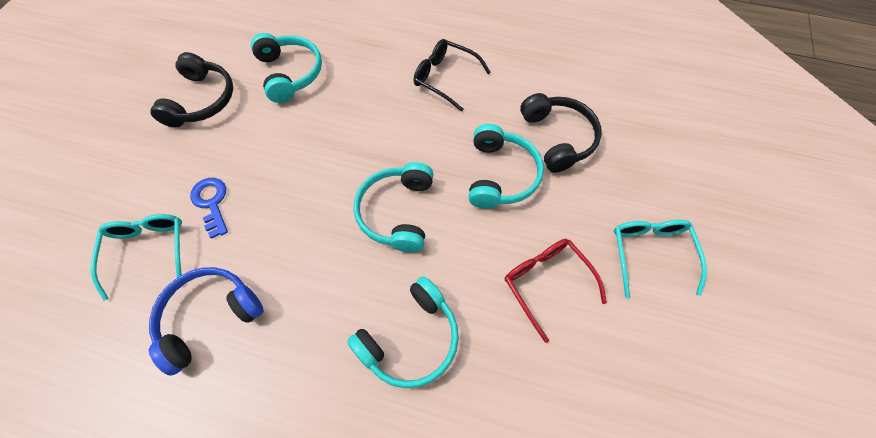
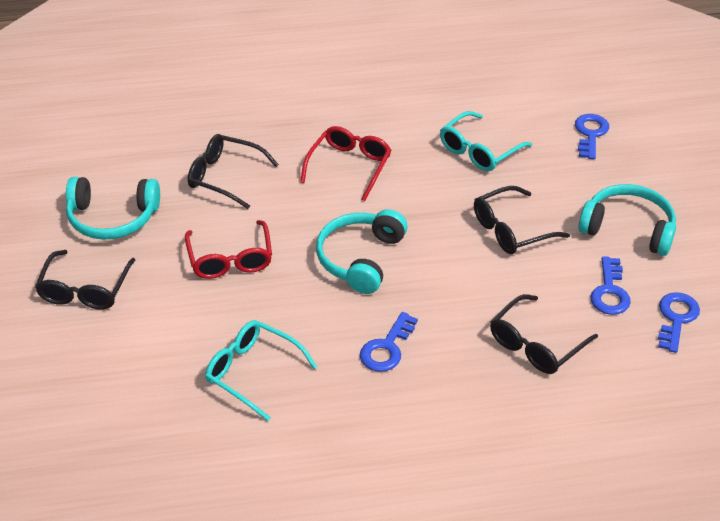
black glasses: 1 -> 4
black headphones: 2 -> 0
blue headphones: 1 -> 0
blue key: 1 -> 4
red glasses: 1 -> 2
turquoise headphones: 4 -> 3

